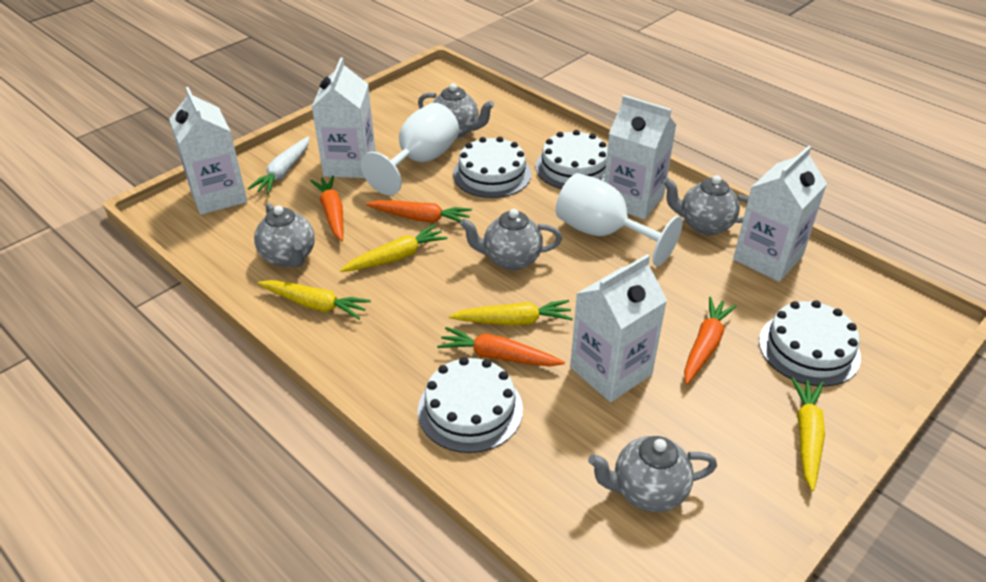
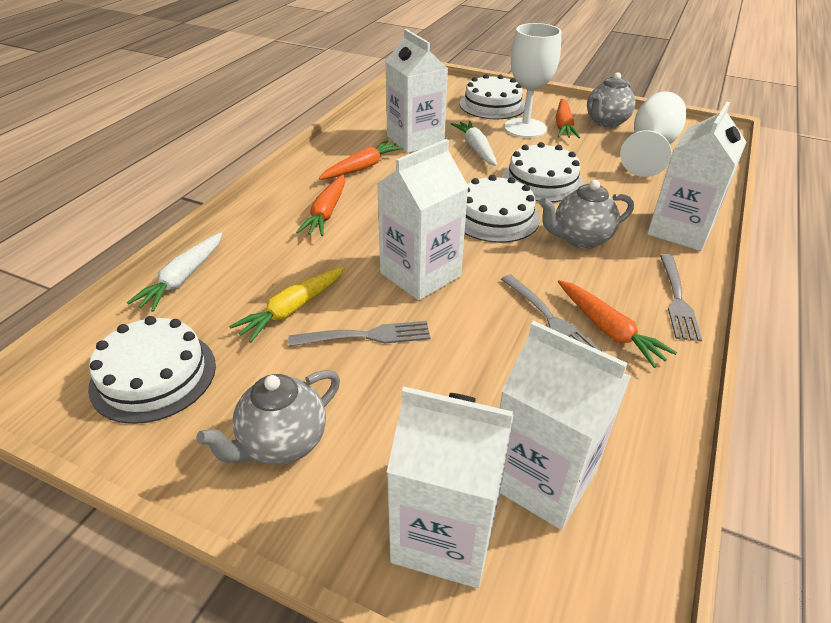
grey fork: 0 -> 3
grey teapot: 5 -> 3
white carrot: 1 -> 2
yellow carrot: 4 -> 1

